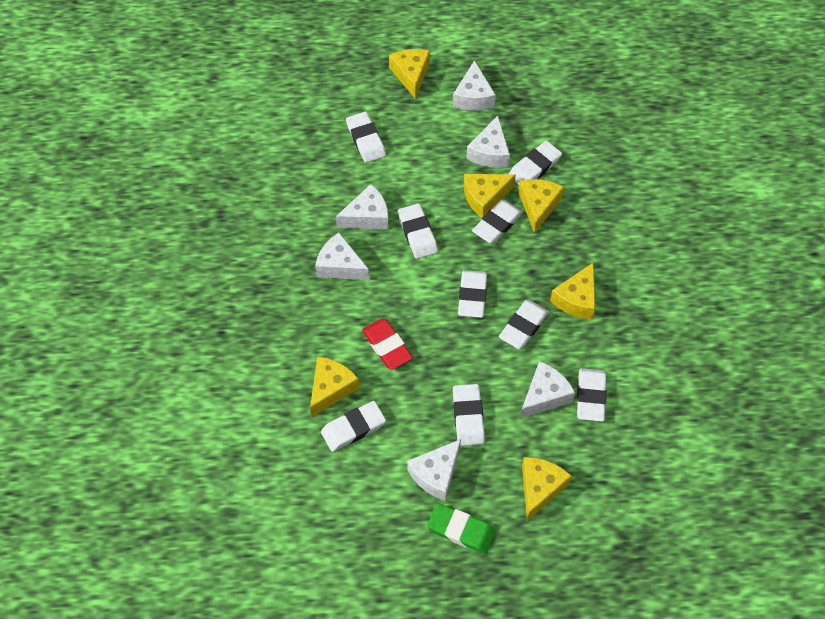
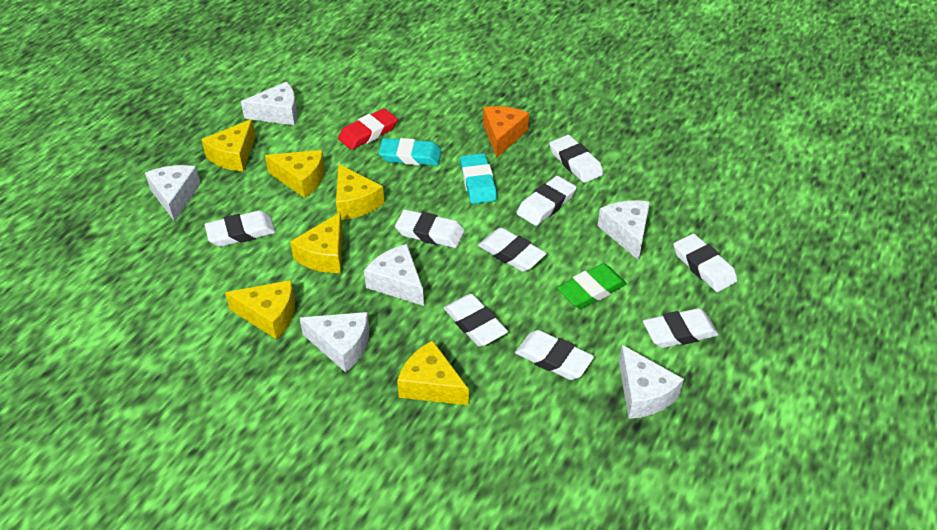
orange cheese: 0 -> 1
turquoise eraser: 0 -> 2

